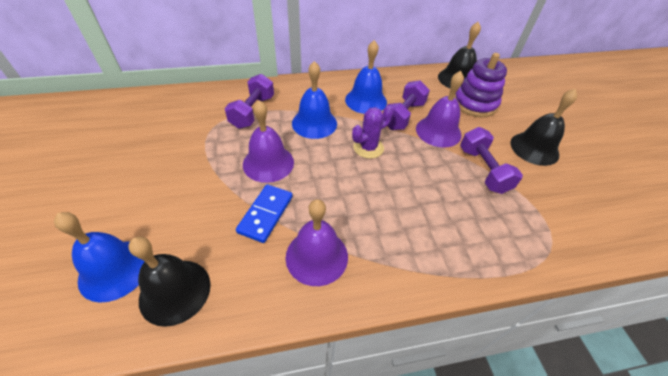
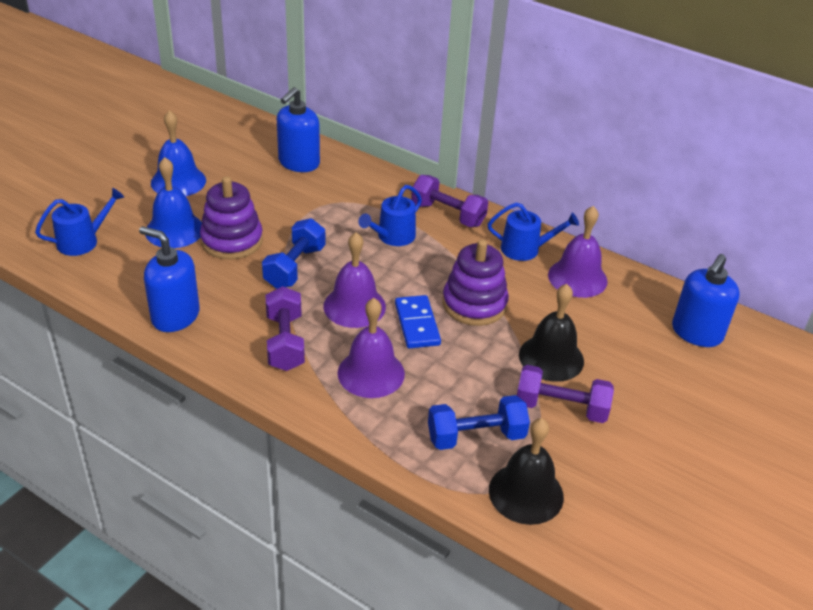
black bell: 3 -> 2
blue bell: 3 -> 2
blue dumbbell: 0 -> 2
blue soap dispenser: 0 -> 3
blue watering can: 0 -> 3
purple cactus: 1 -> 0
purple stacking toy: 1 -> 2

